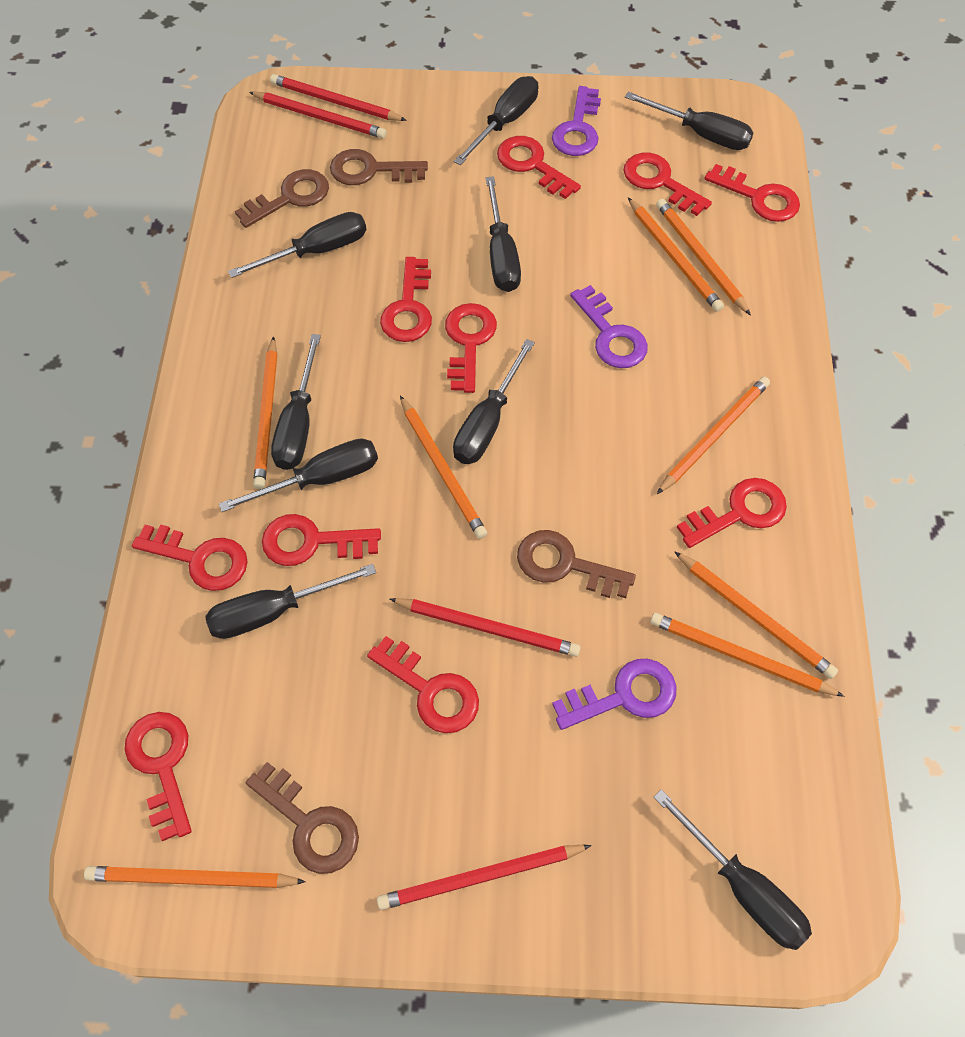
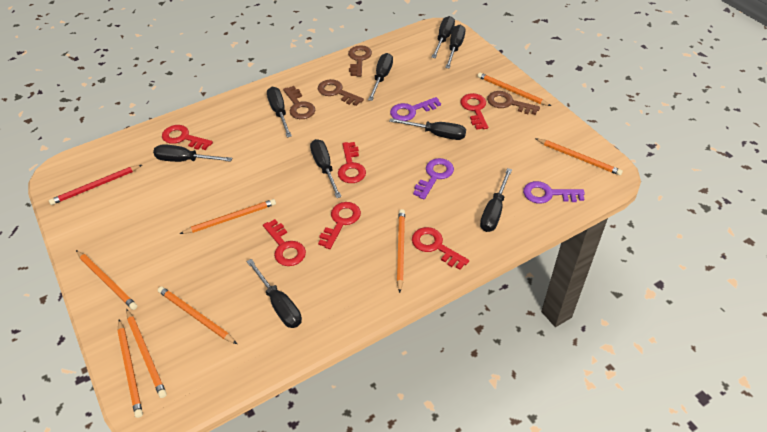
red key: 10 -> 6
red pencil: 4 -> 1

